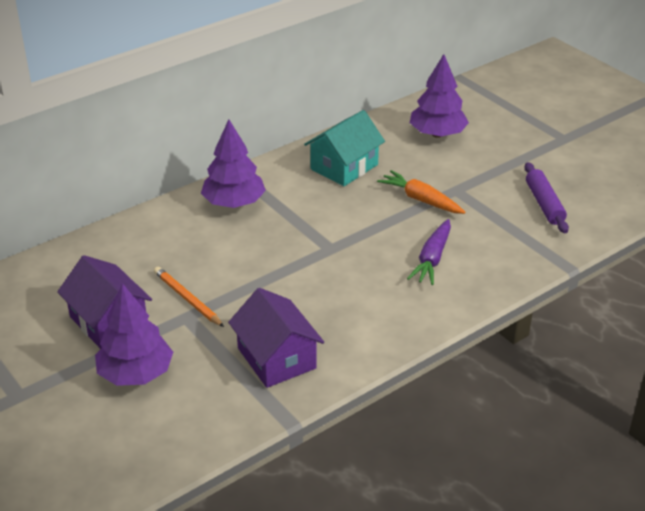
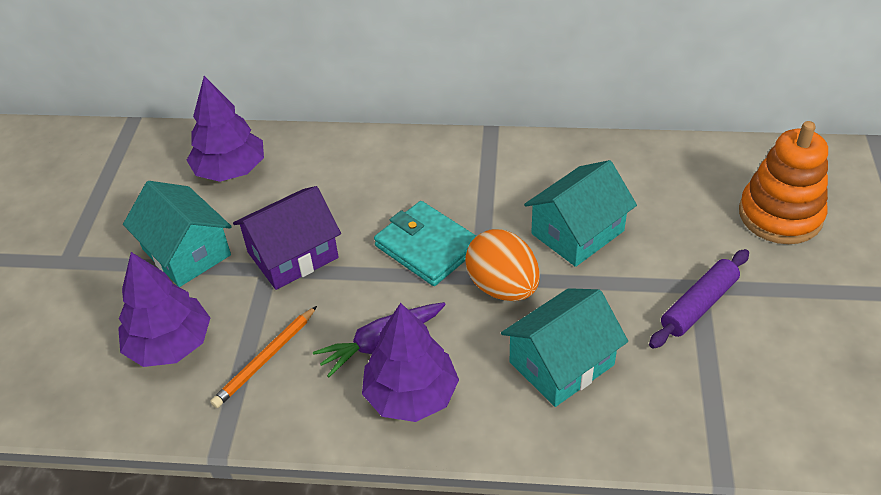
orange carrot: 1 -> 0
orange egg: 0 -> 1
orange stacking toy: 0 -> 1
purple house: 2 -> 1
turquoise house: 1 -> 3
turquoise wallet: 0 -> 1

